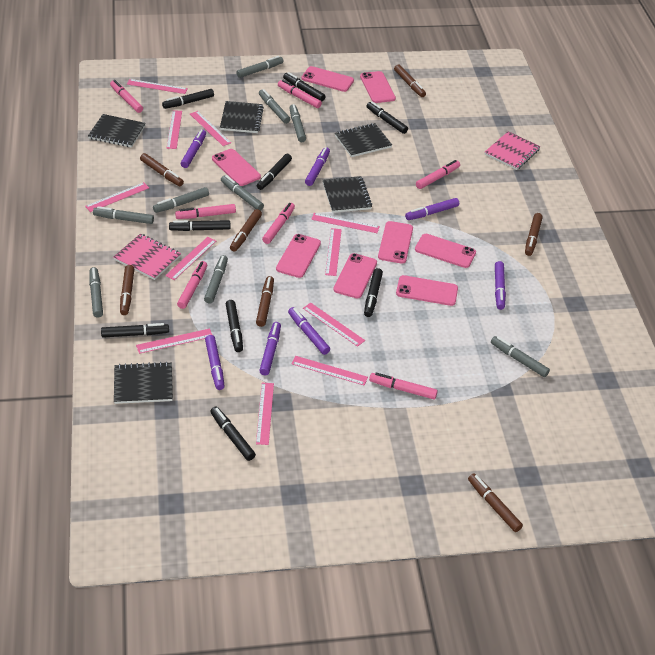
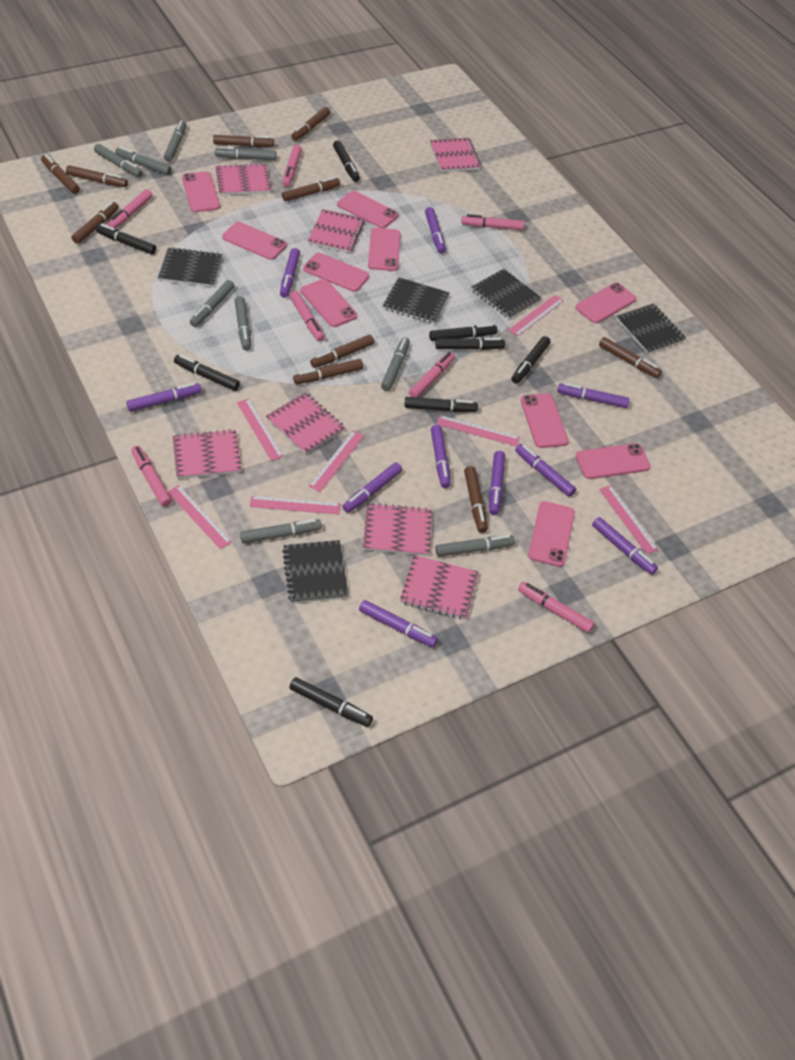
black marker: 9 -> 8
brown marker: 7 -> 10
pink notebook: 2 -> 7
pink phone: 8 -> 10
pink ruler: 11 -> 7
purple marker: 7 -> 10

